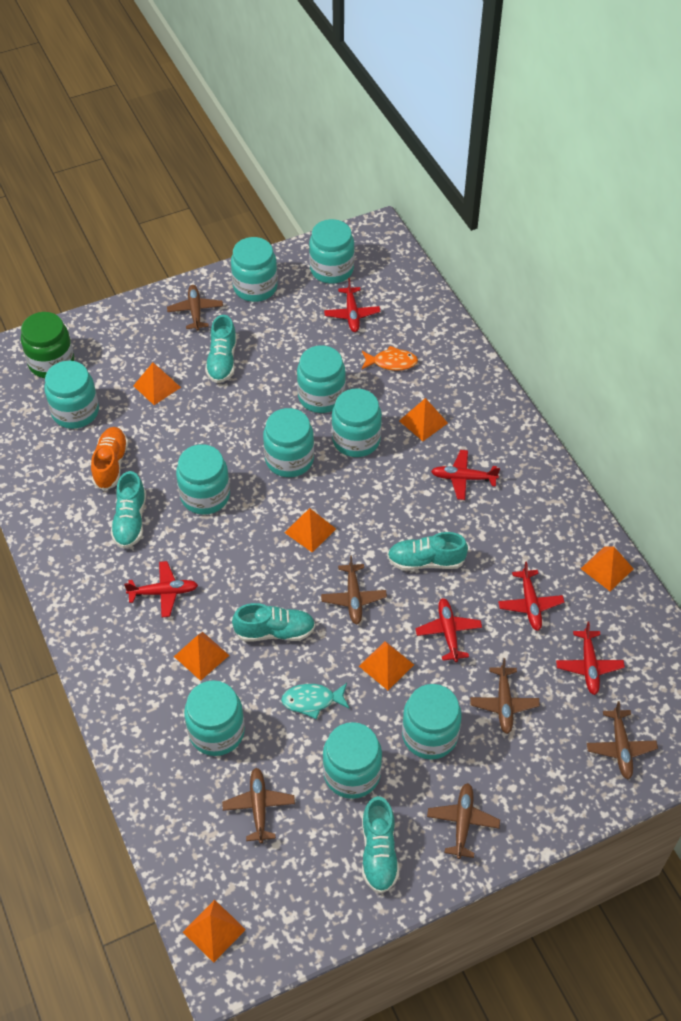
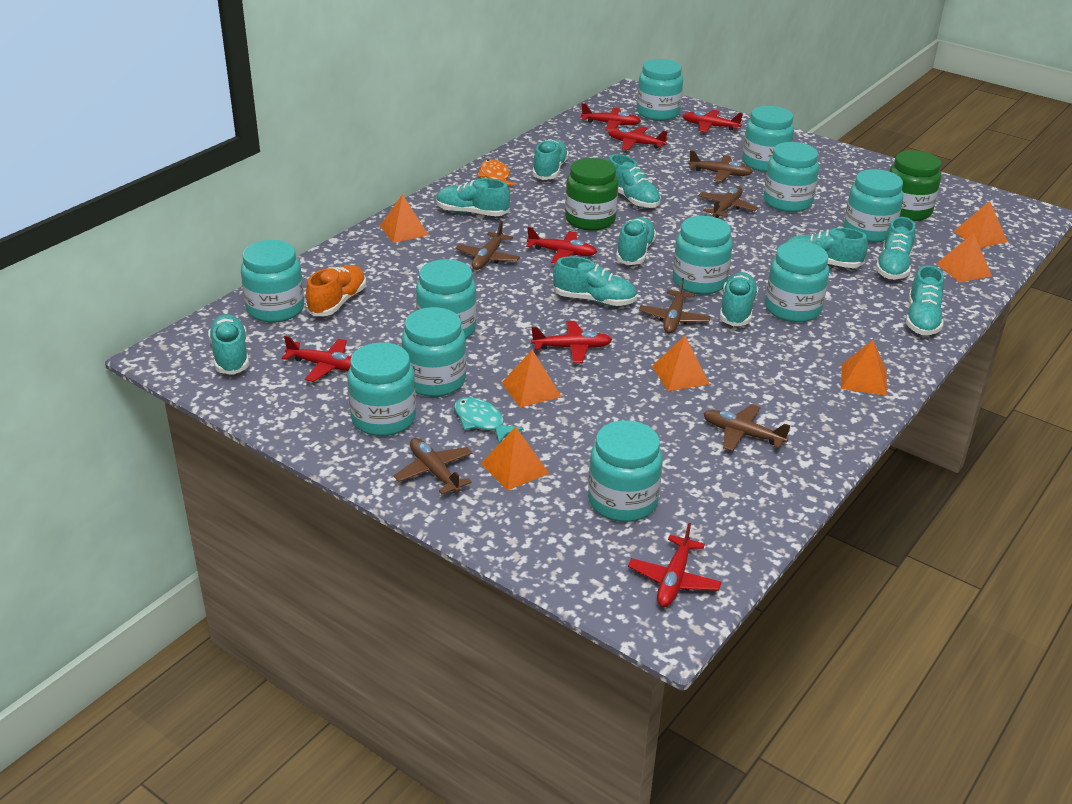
green jar: 1 -> 2
red plane: 6 -> 7
turquoise jar: 10 -> 11
turquoise shoe: 5 -> 10

